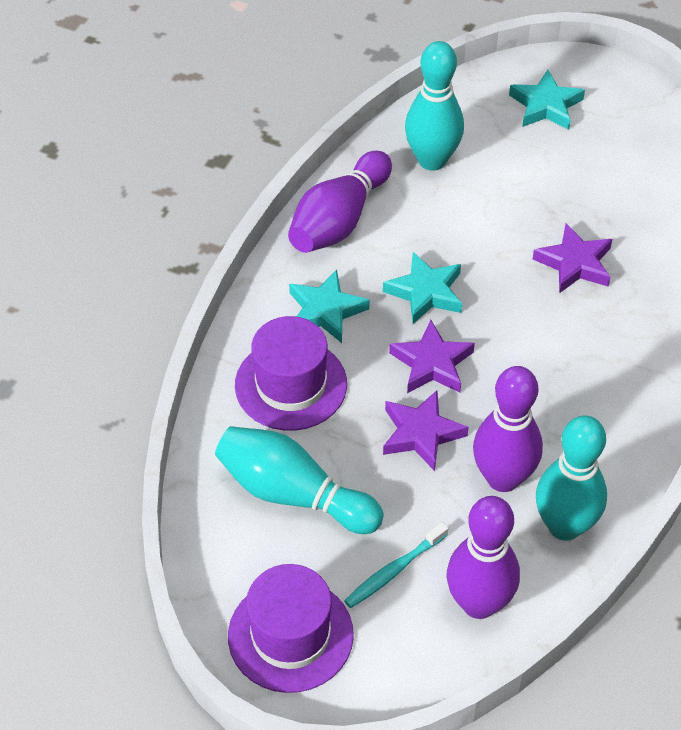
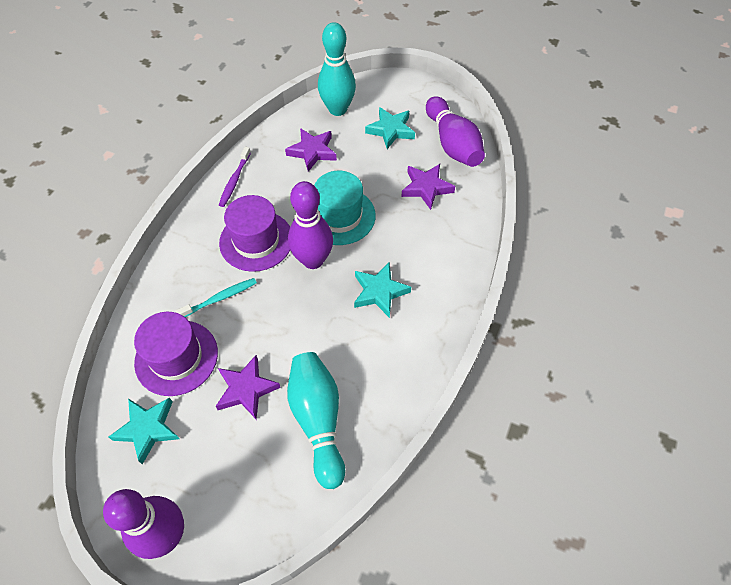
purple toothbrush: 0 -> 1
turquoise bowling pin: 3 -> 2
turquoise hat: 0 -> 1

